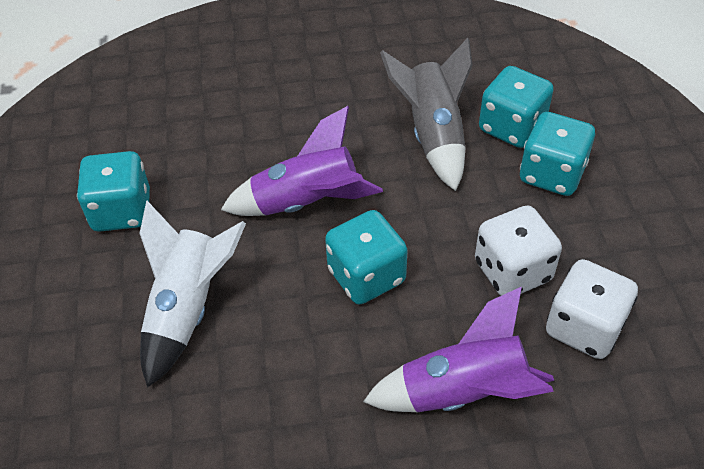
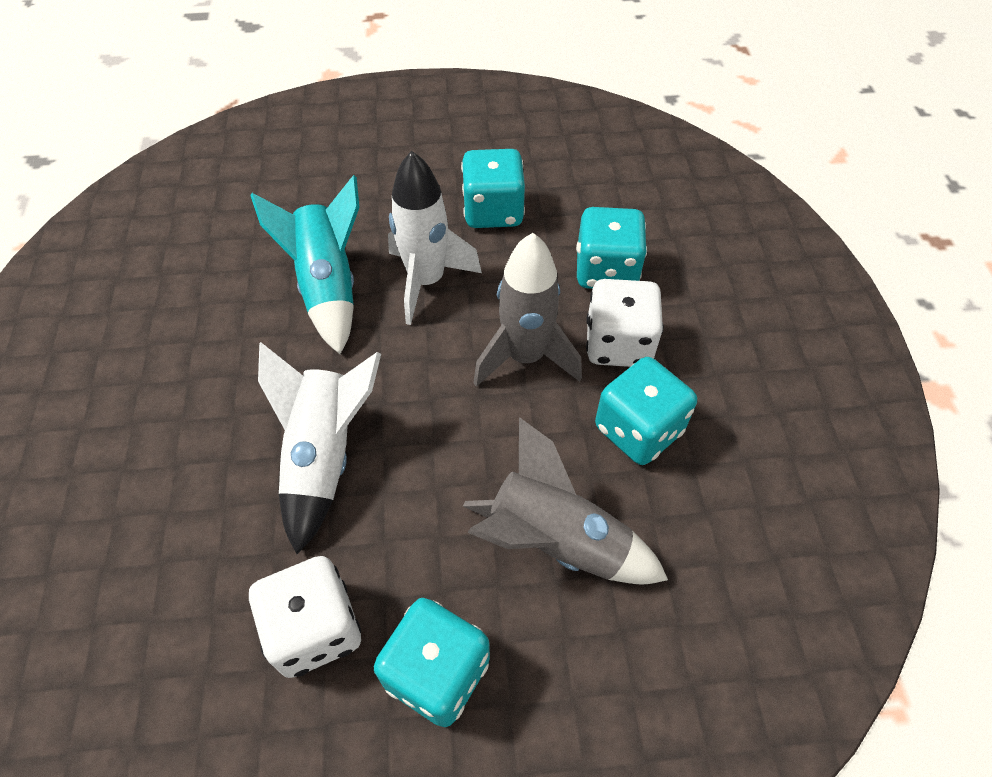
grey rocket: 1 -> 2
purple rocket: 2 -> 0
turquoise rocket: 0 -> 1
white rocket: 1 -> 2

